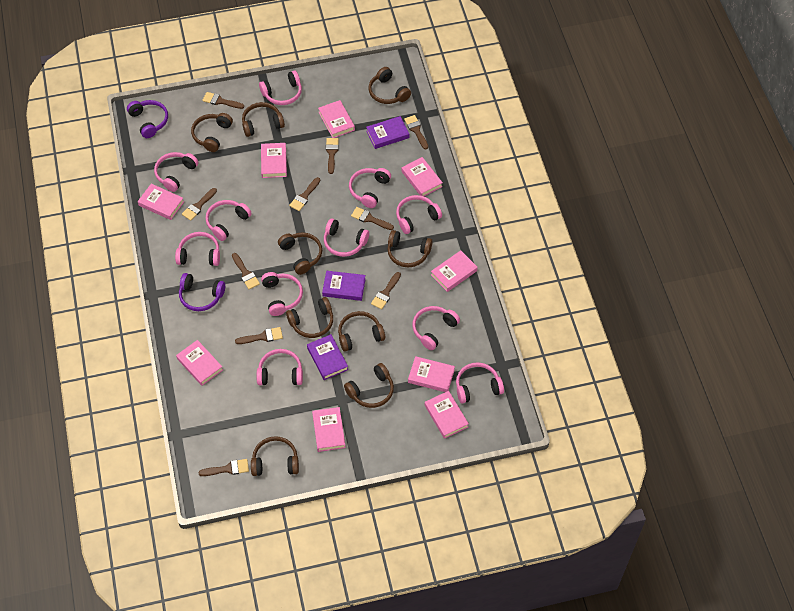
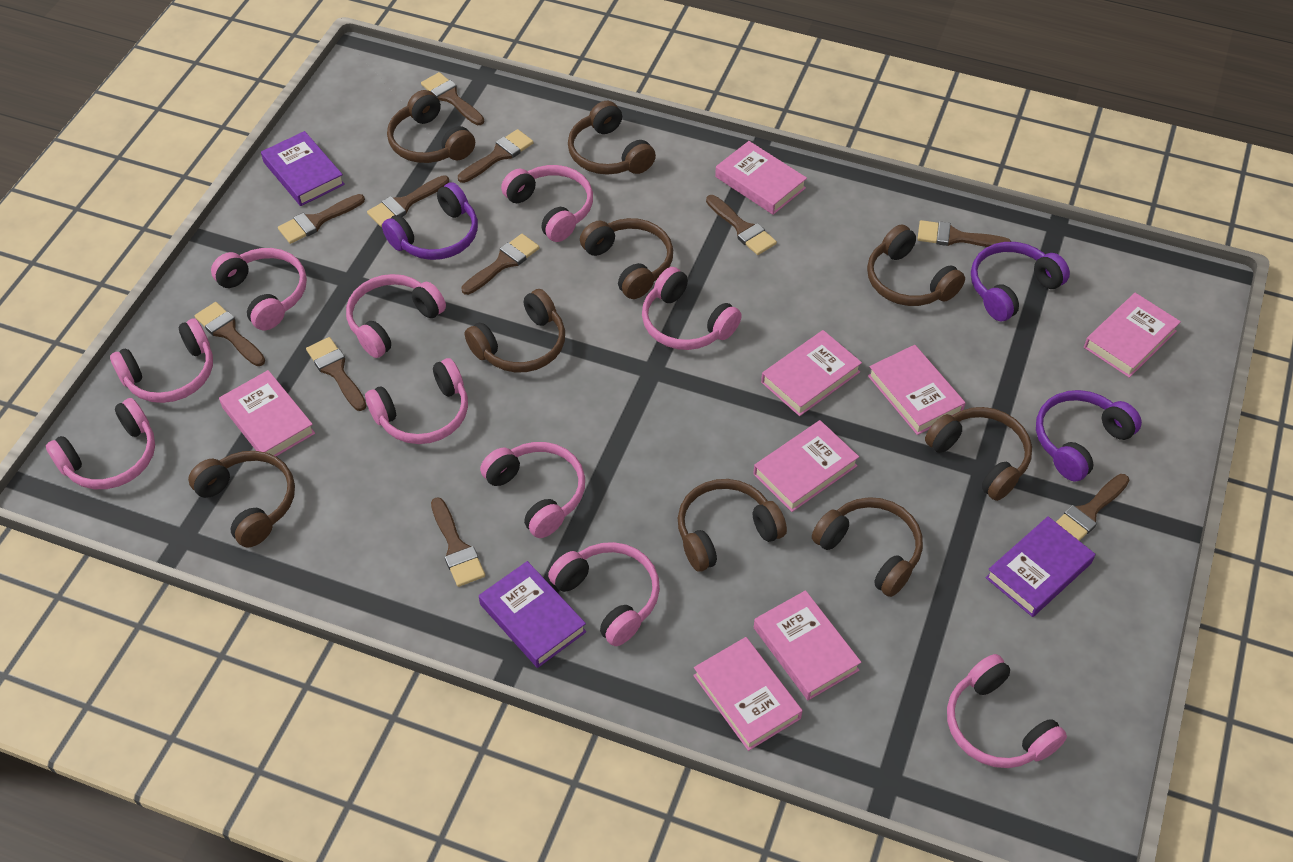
brown brush: 10 -> 11
pink book: 9 -> 8
pink headphones: 11 -> 10
purple headphones: 2 -> 3

